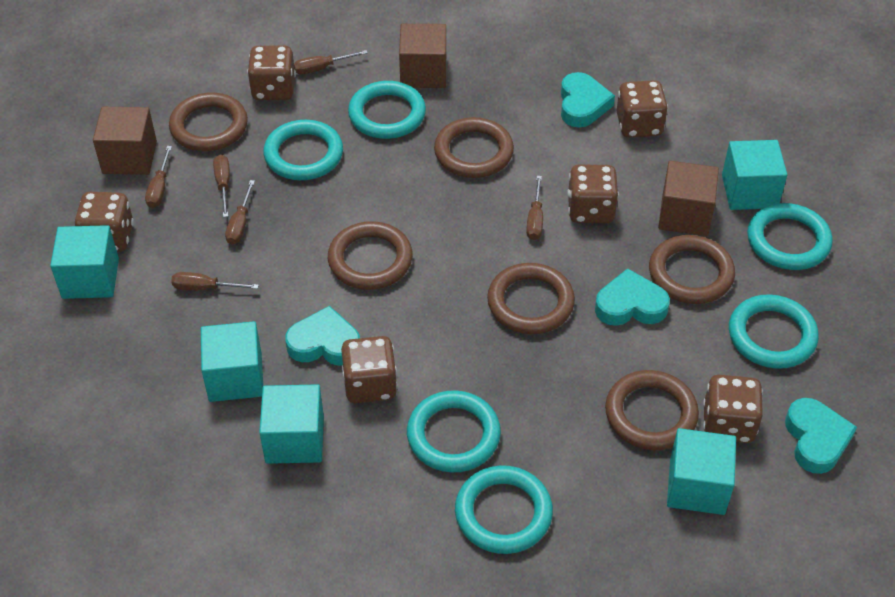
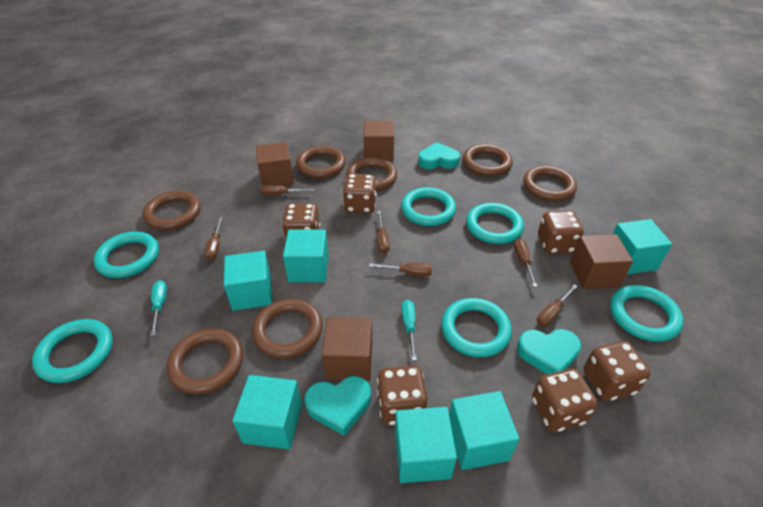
brown cube: 3 -> 4
brown ring: 6 -> 7
turquoise cube: 5 -> 6
turquoise heart: 4 -> 3
turquoise screwdriver: 0 -> 2

